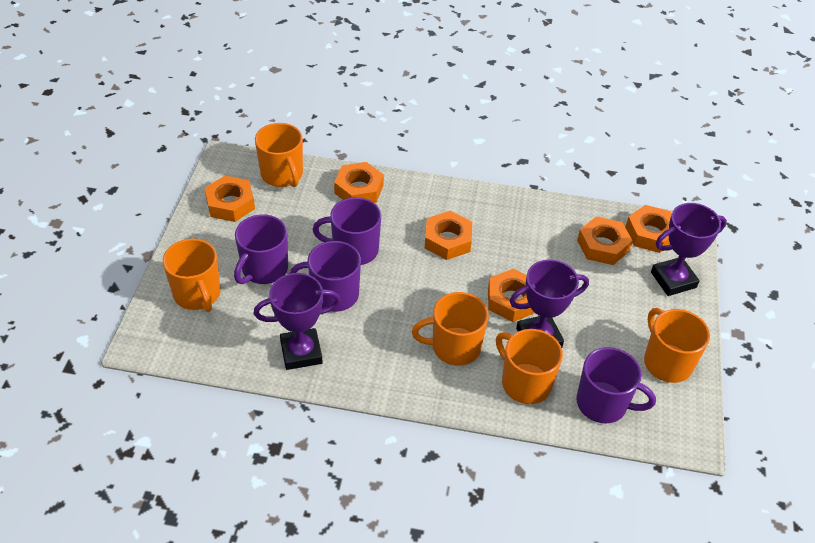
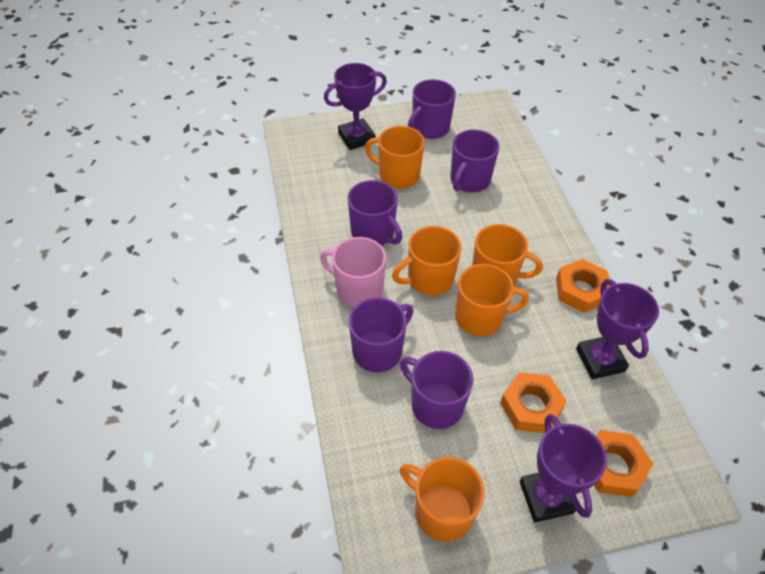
orange nut: 6 -> 3
pink mug: 0 -> 1
purple mug: 4 -> 5

